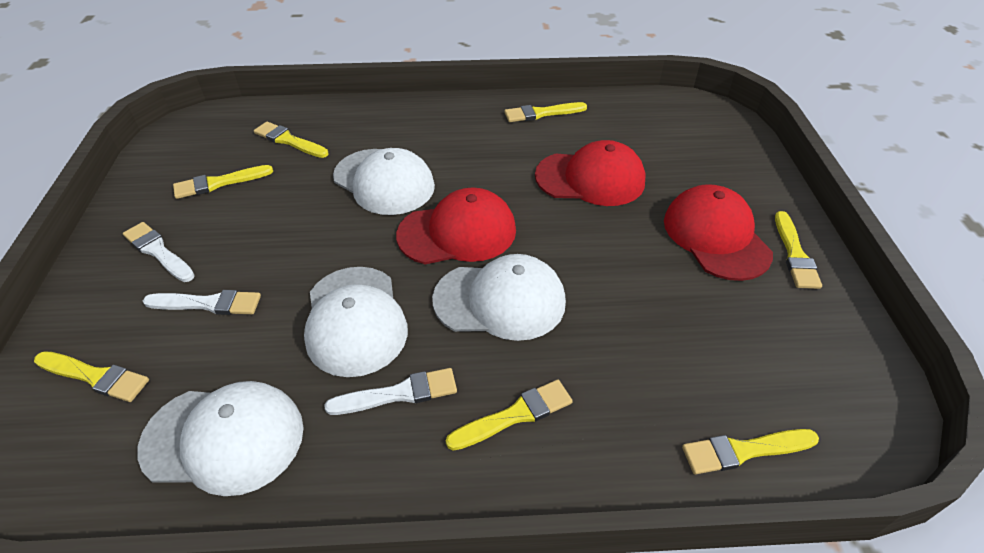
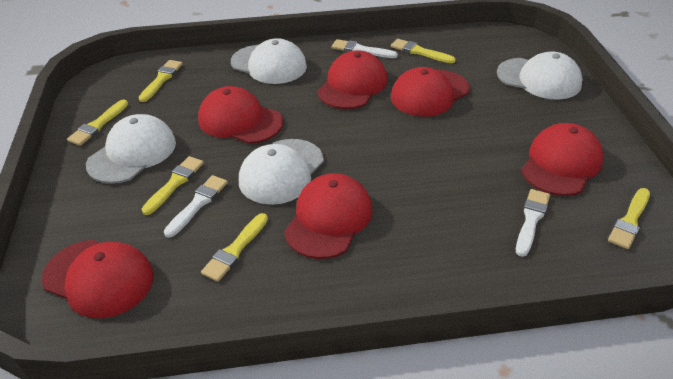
red cap: 3 -> 6
yellow brush: 7 -> 6

